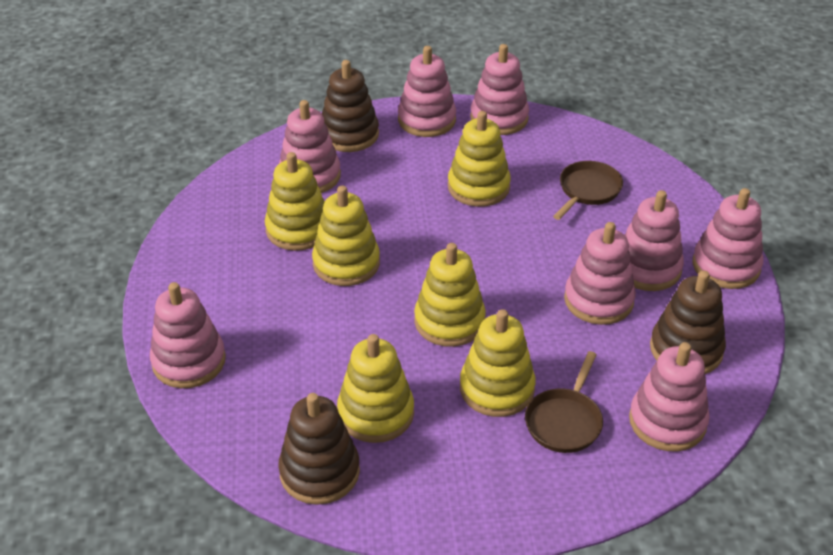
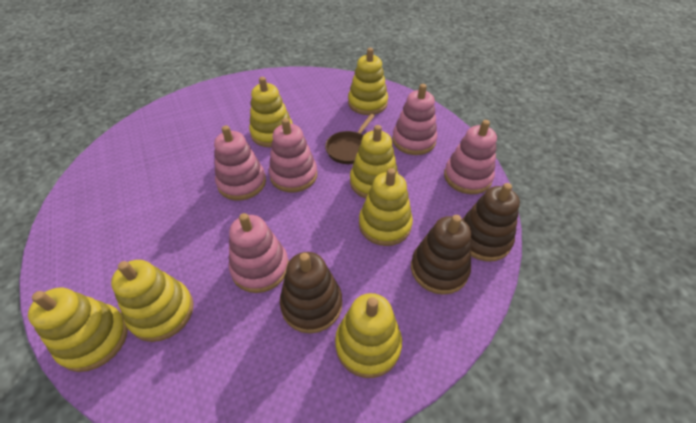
brown pan: 2 -> 1
pink stacking toy: 8 -> 5
yellow stacking toy: 6 -> 7

